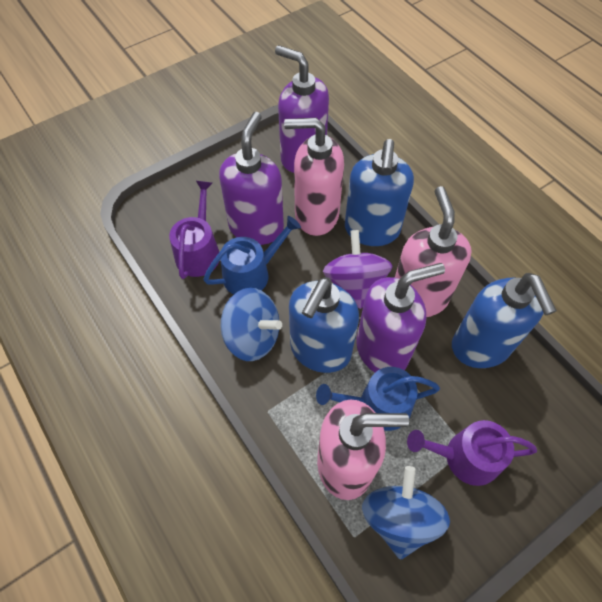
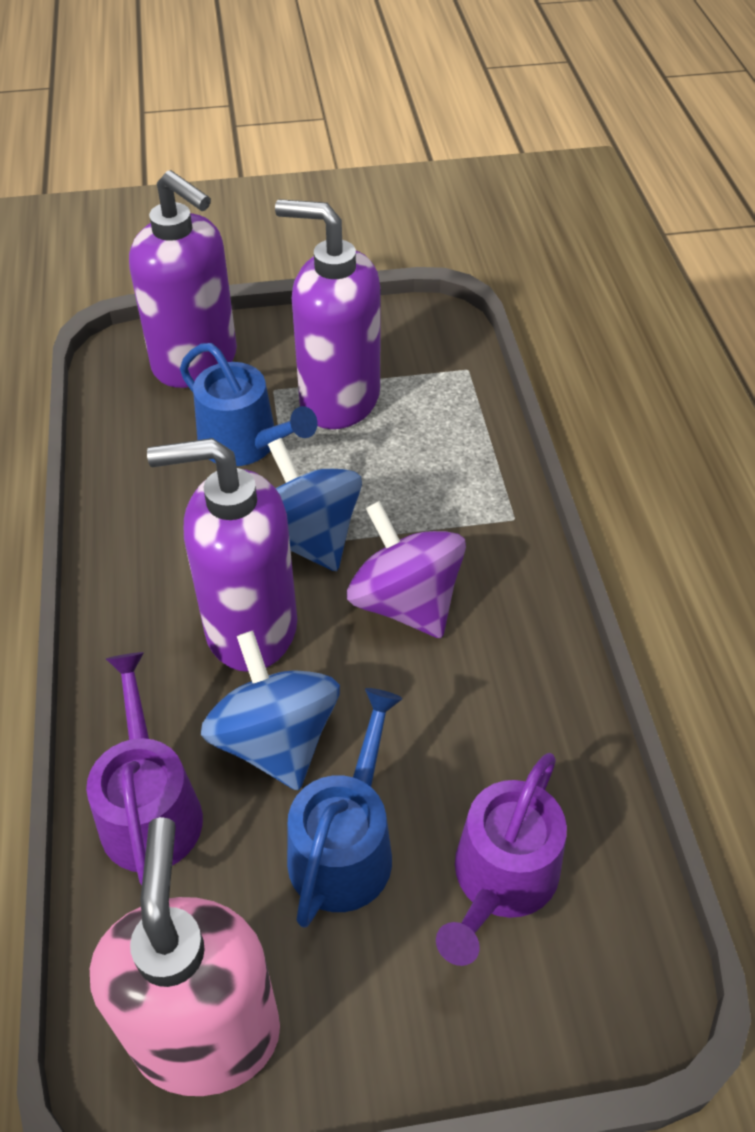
blue soap dispenser: 3 -> 0
pink soap dispenser: 3 -> 1

